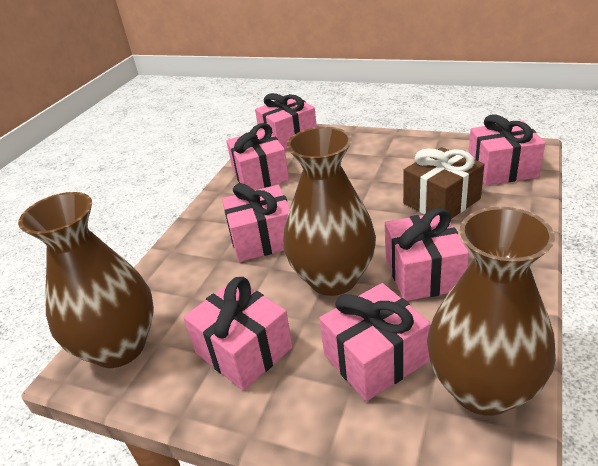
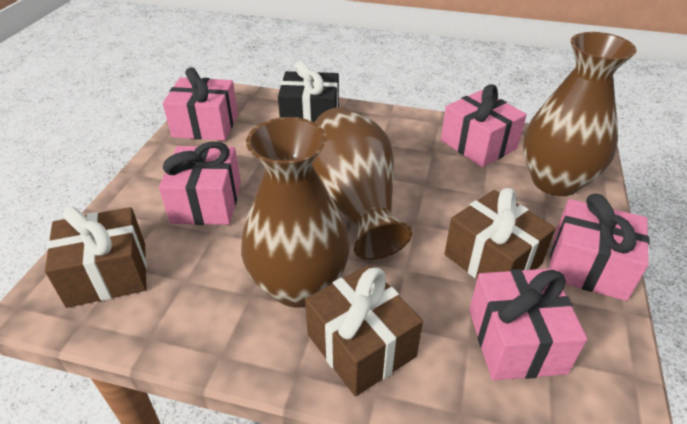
black gift: 0 -> 1
brown gift: 1 -> 3
pink gift: 7 -> 5

